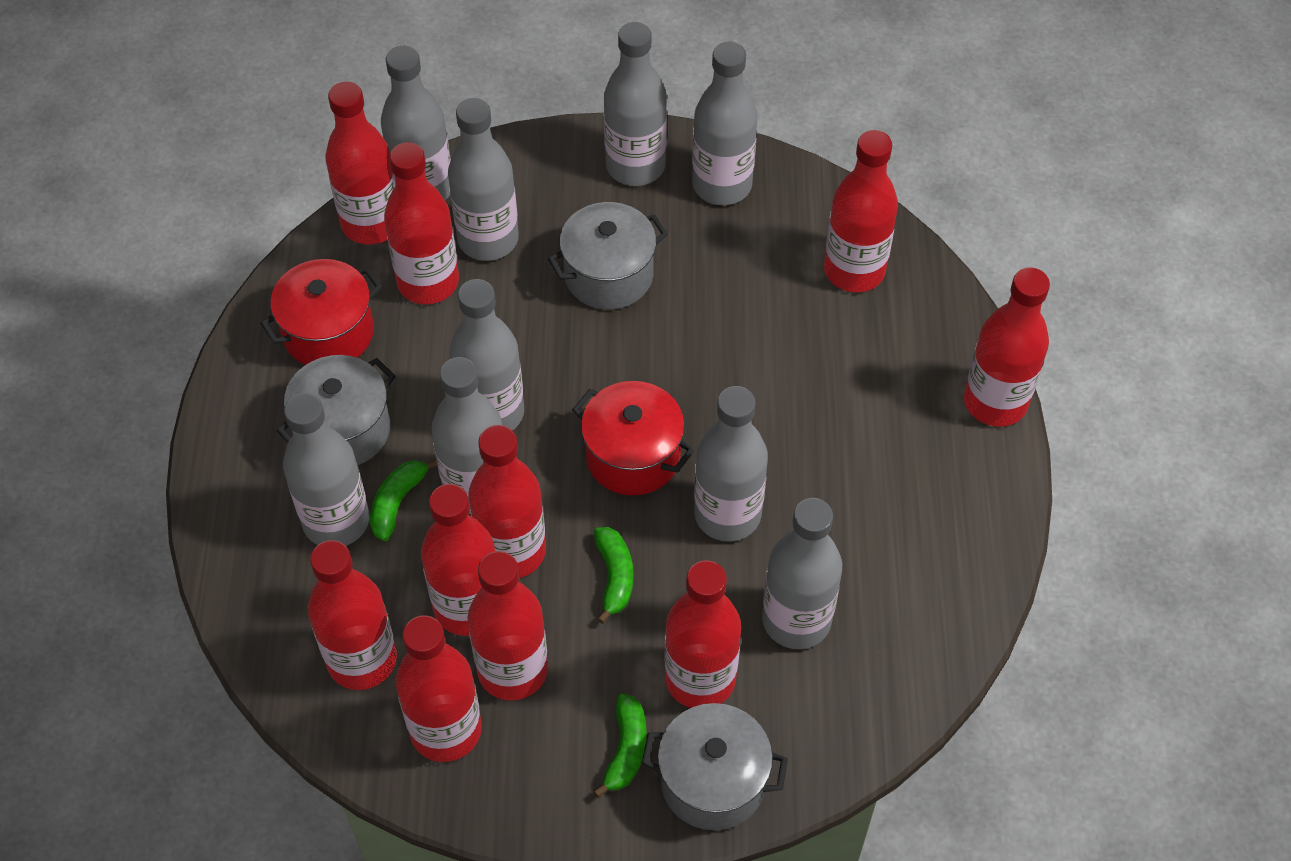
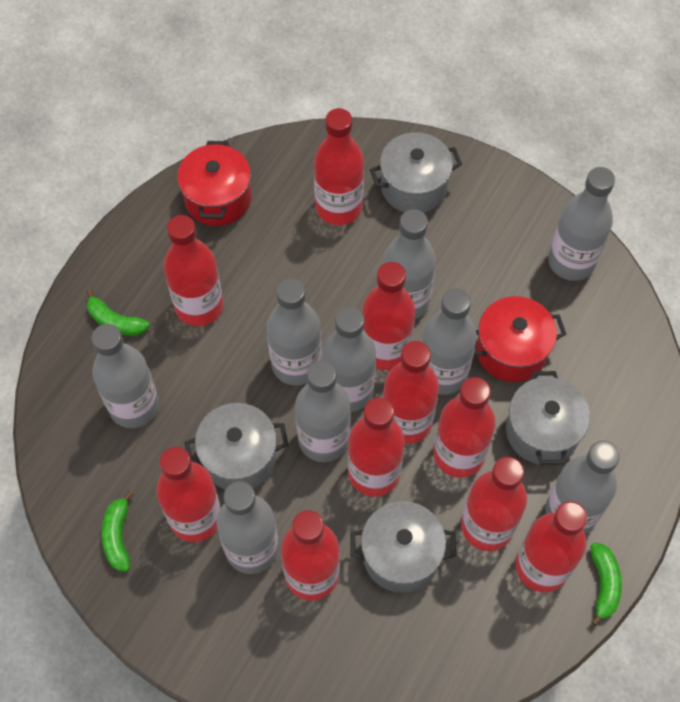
grey pot: 3 -> 4

